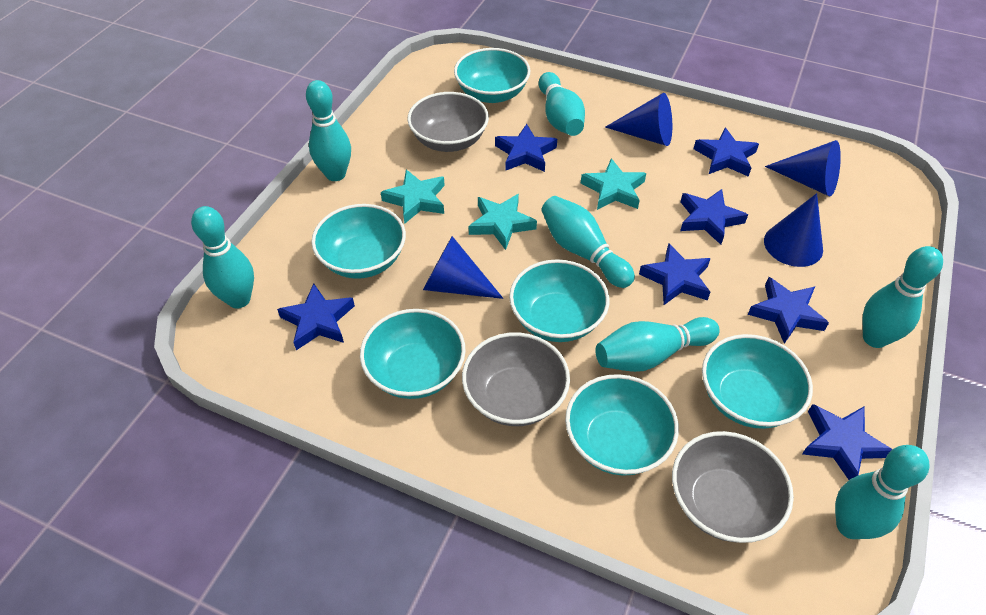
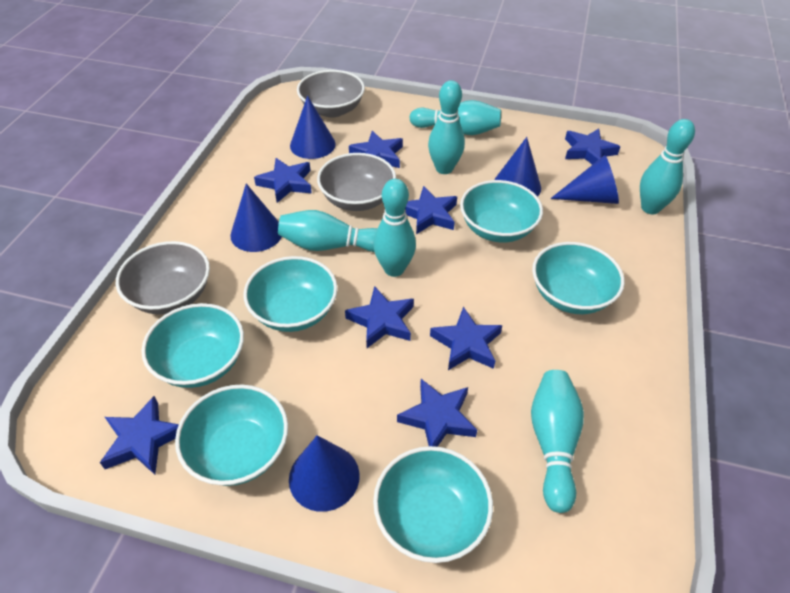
blue cone: 4 -> 5
blue star: 7 -> 8
turquoise bowling pin: 7 -> 6
turquoise star: 3 -> 0

